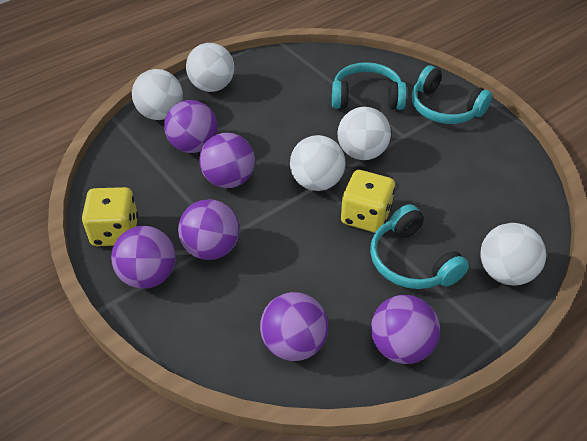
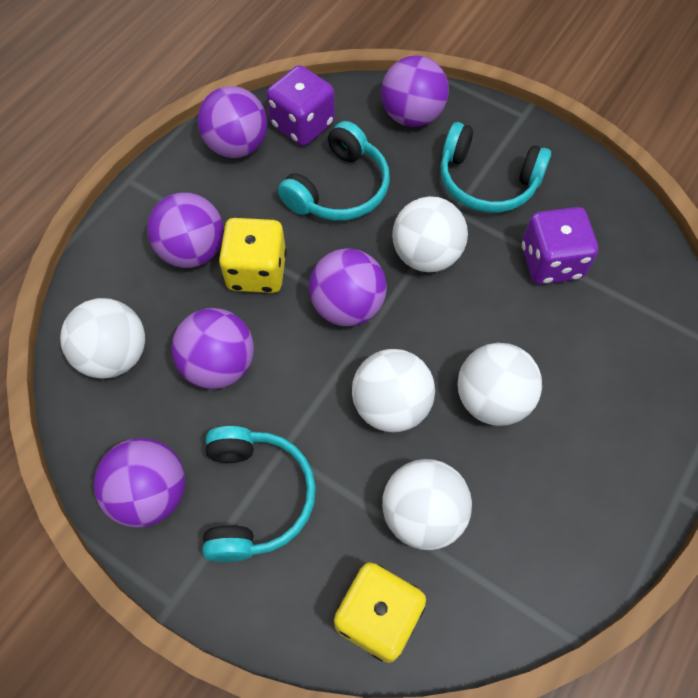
purple dice: 0 -> 2

